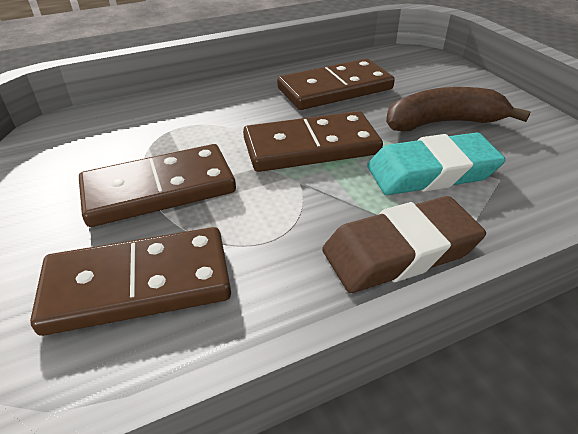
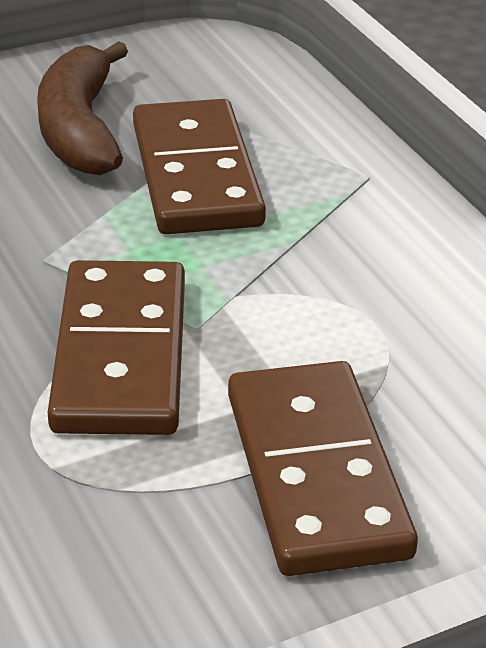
brown domino: 4 -> 3
brown eraser: 1 -> 0
turquoise eraser: 1 -> 0

